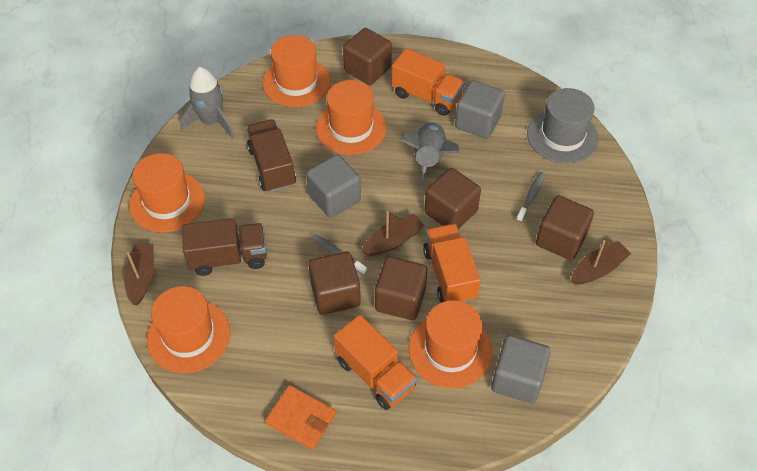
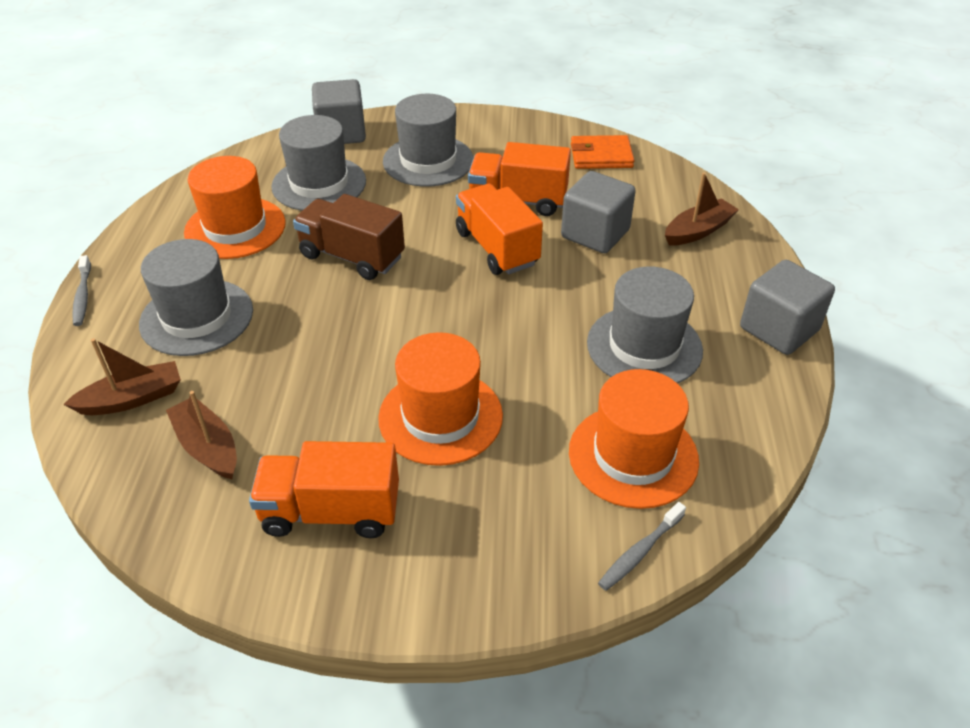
brown cube: 5 -> 0
brown truck: 2 -> 1
grey hat: 1 -> 4
grey rocket: 2 -> 0
orange hat: 5 -> 3

